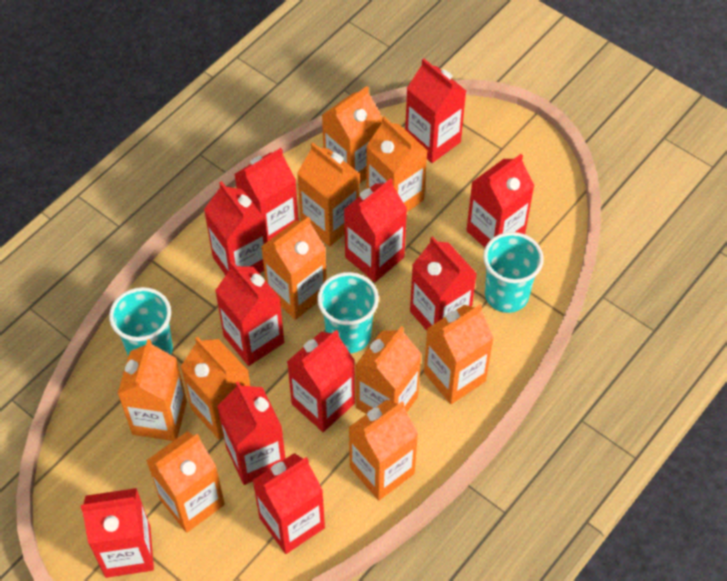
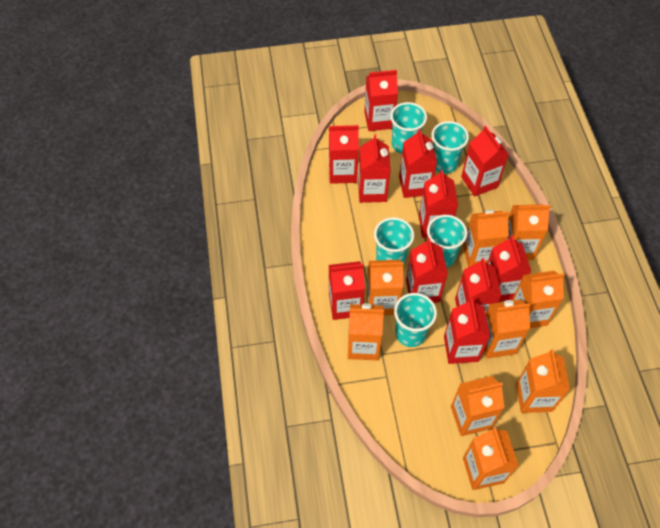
orange carton: 10 -> 9
turquoise cup: 3 -> 5

